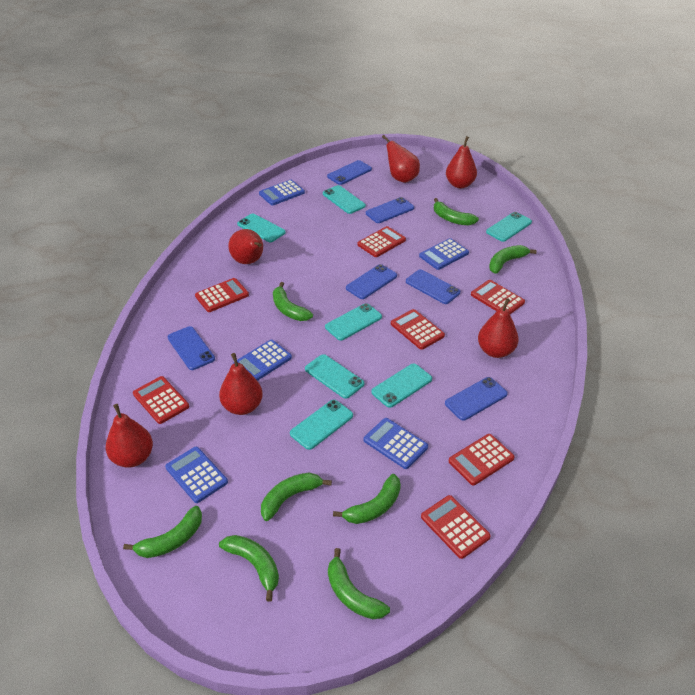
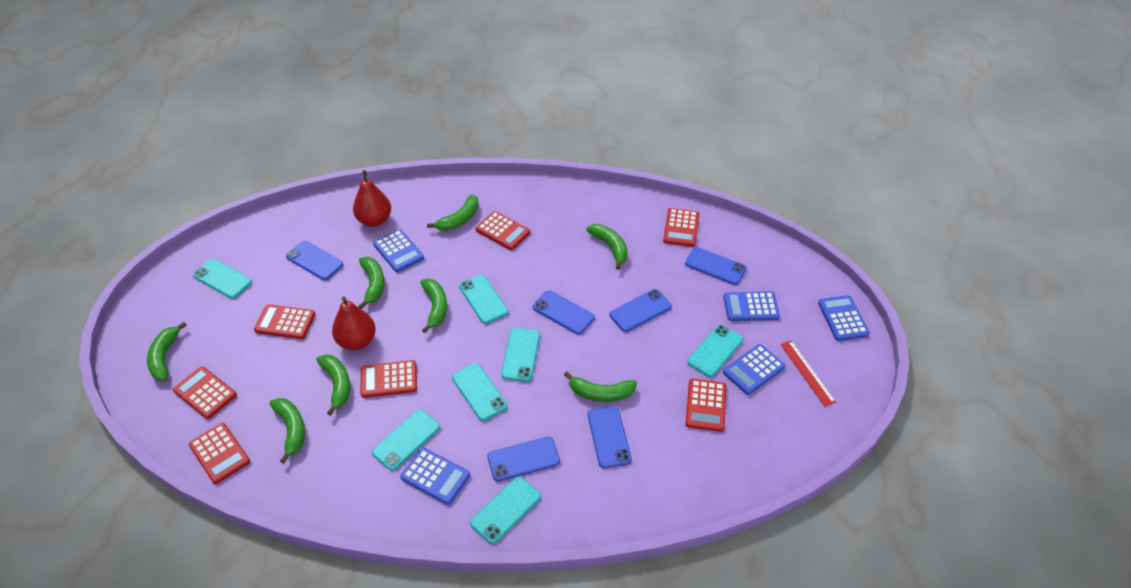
red pear: 6 -> 2
red ruler: 0 -> 1

